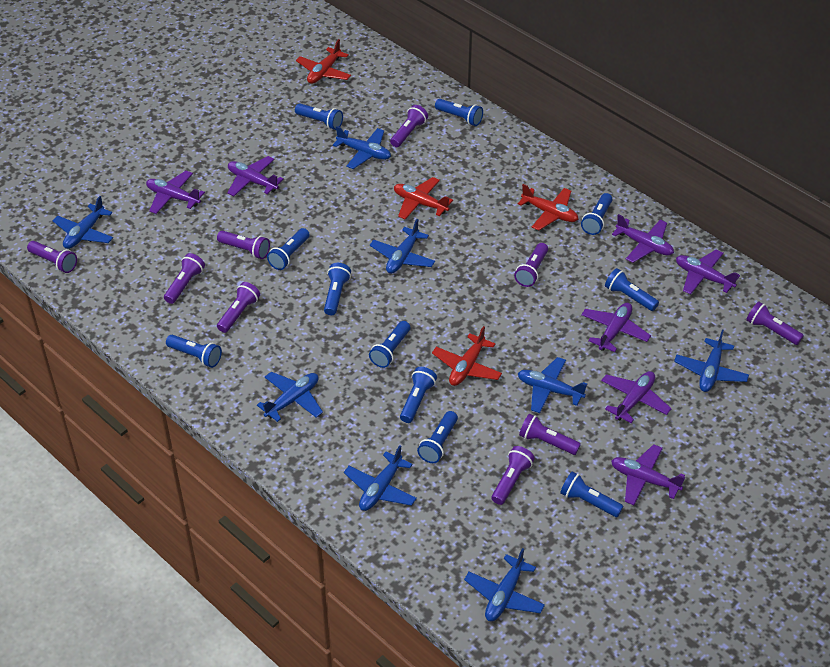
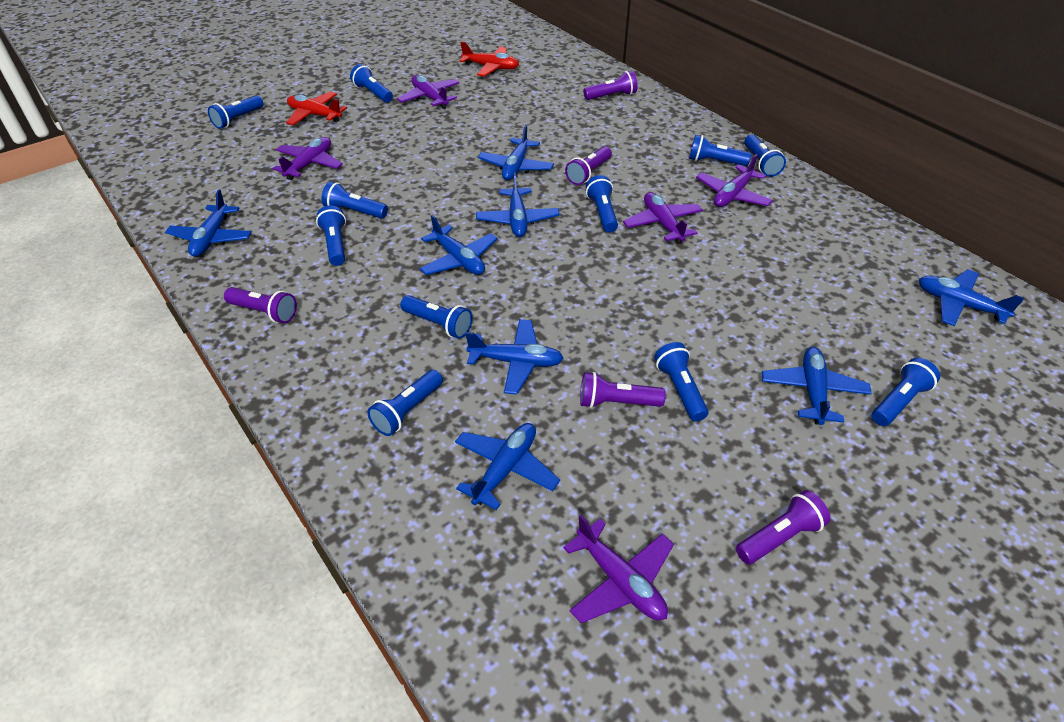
purple flashlight: 9 -> 5
purple plane: 7 -> 5
red plane: 4 -> 2

